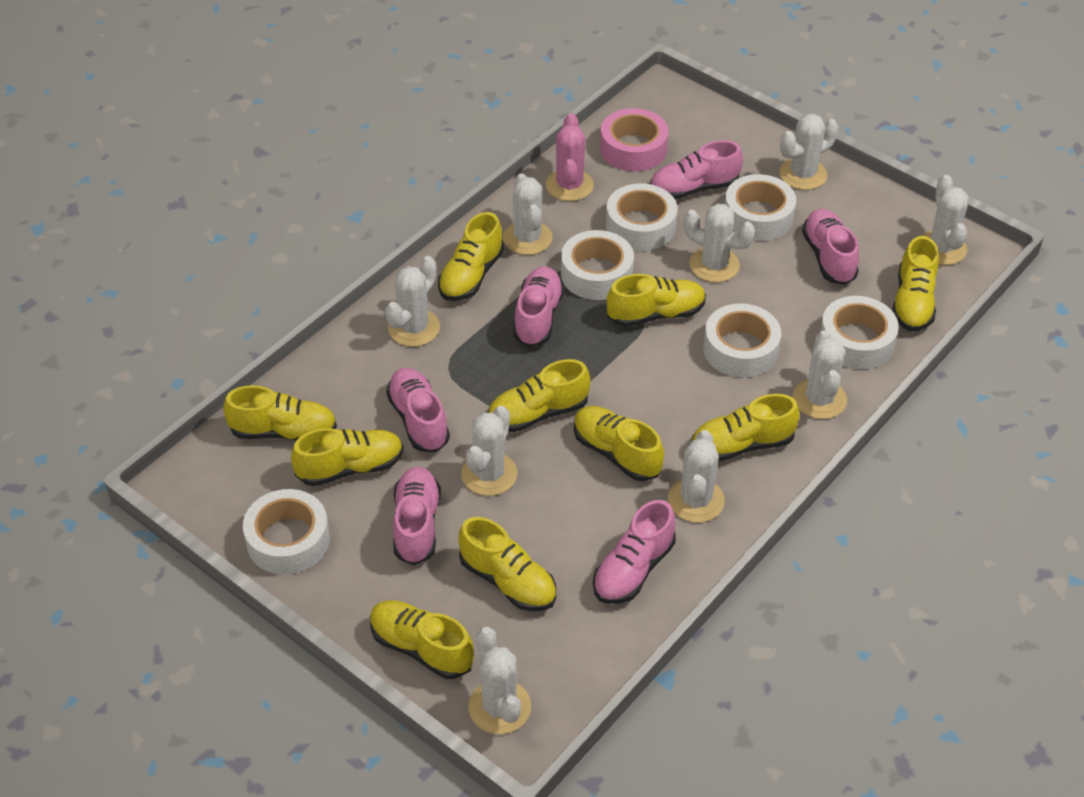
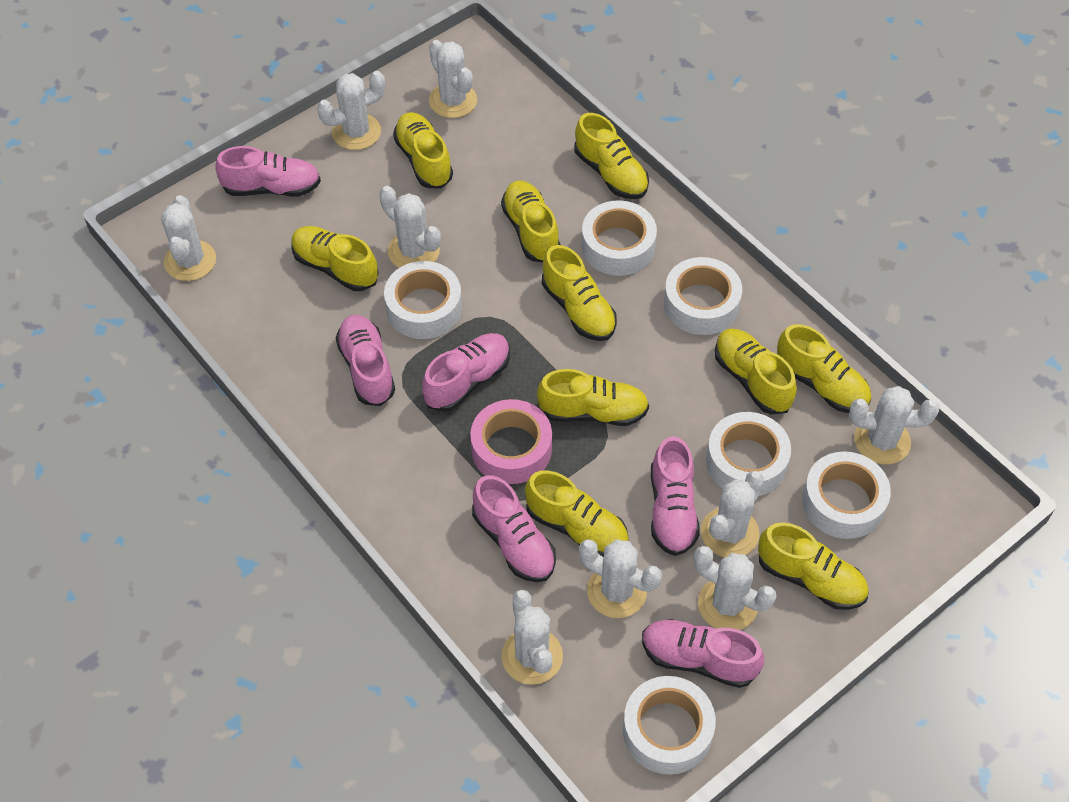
pink cactus: 1 -> 0

